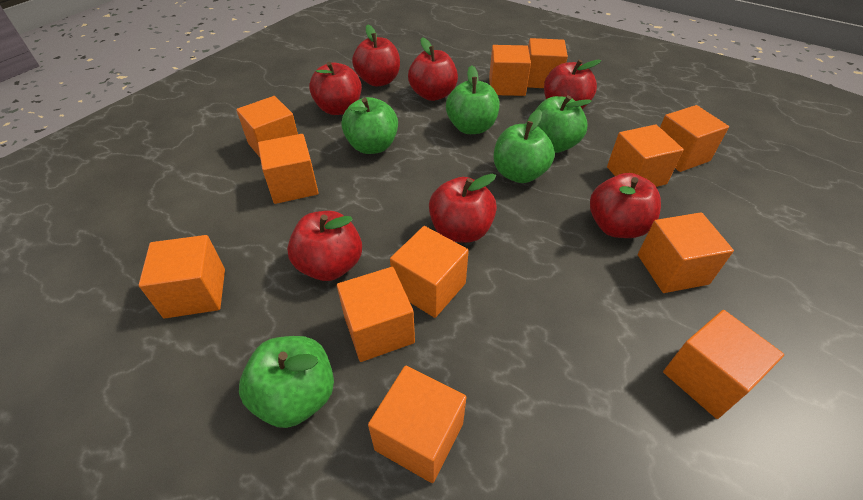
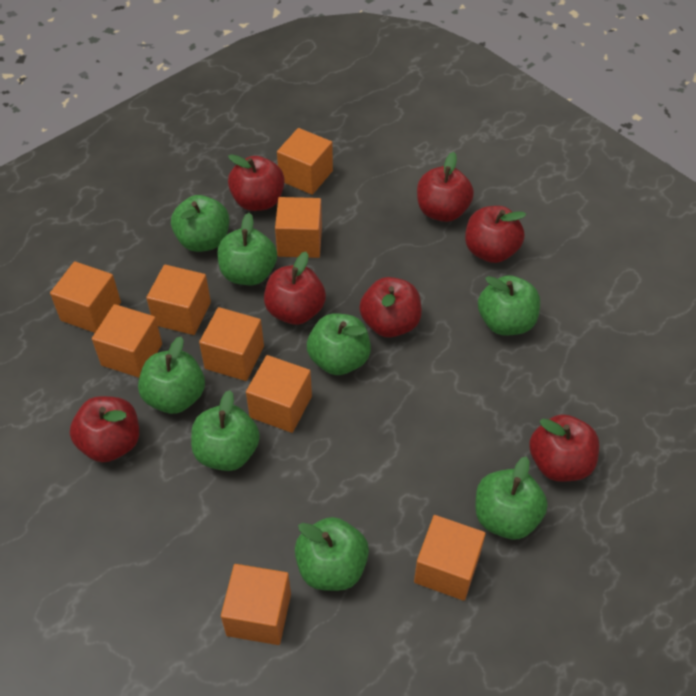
green apple: 5 -> 8
orange cube: 12 -> 9

